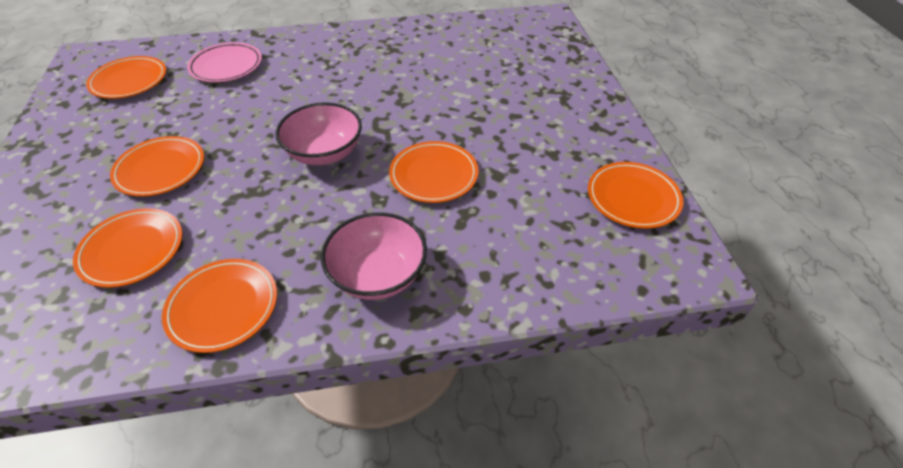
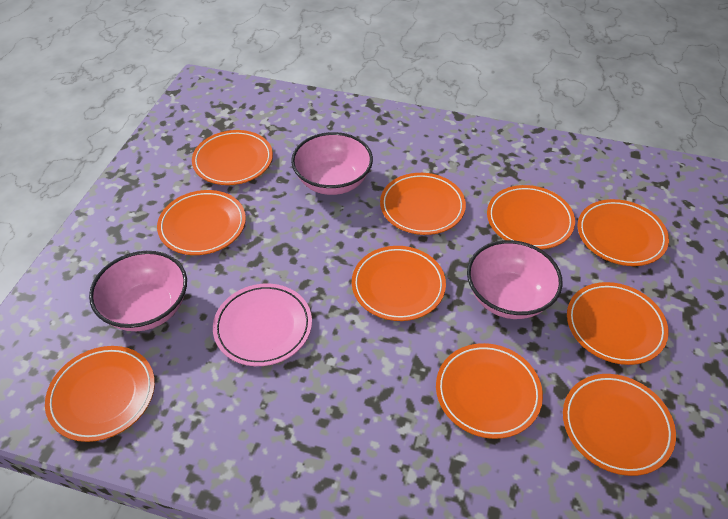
orange plate: 6 -> 10
pink bowl: 2 -> 3

